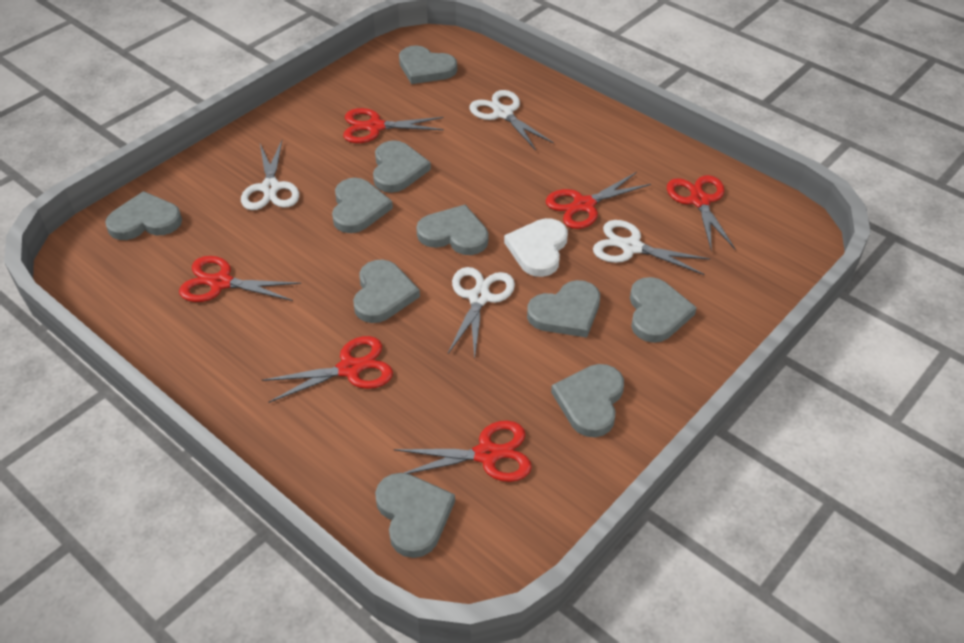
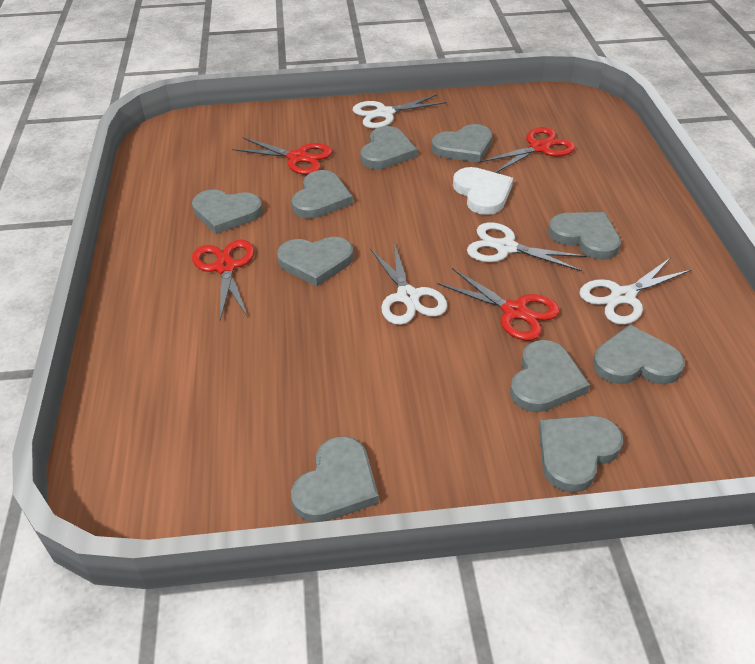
red scissors: 6 -> 4

